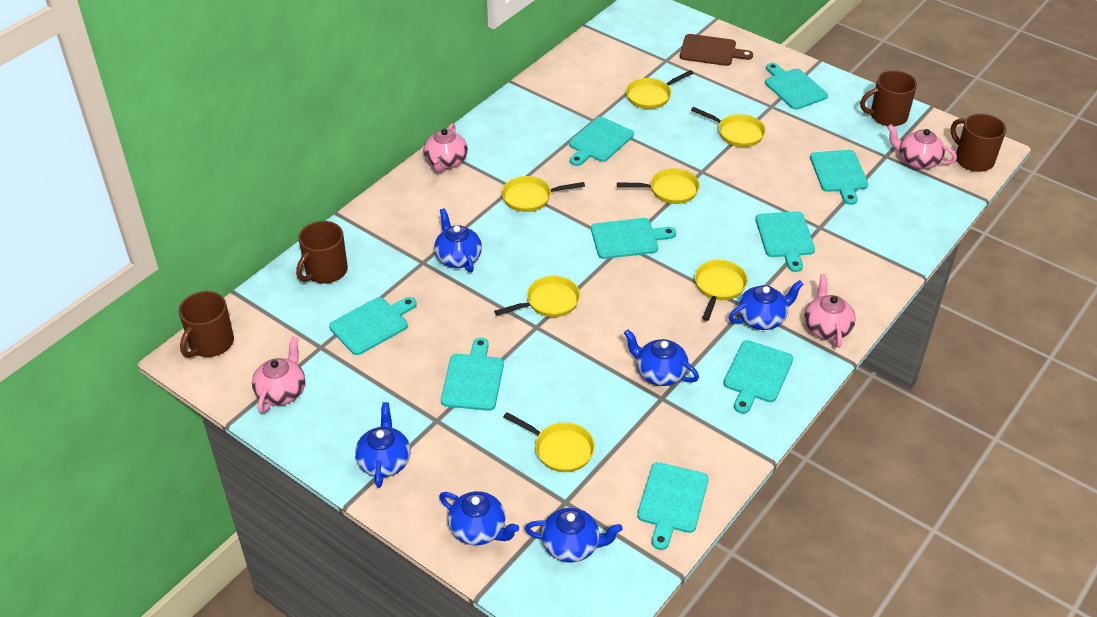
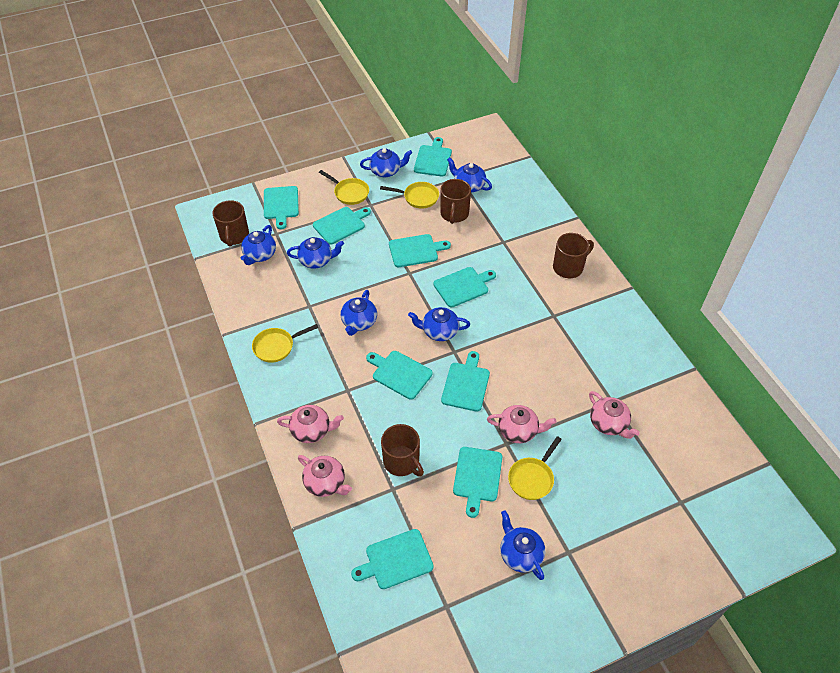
blue teapot: 6 -> 7
brown cutting board: 1 -> 0
yellow pan: 7 -> 4

